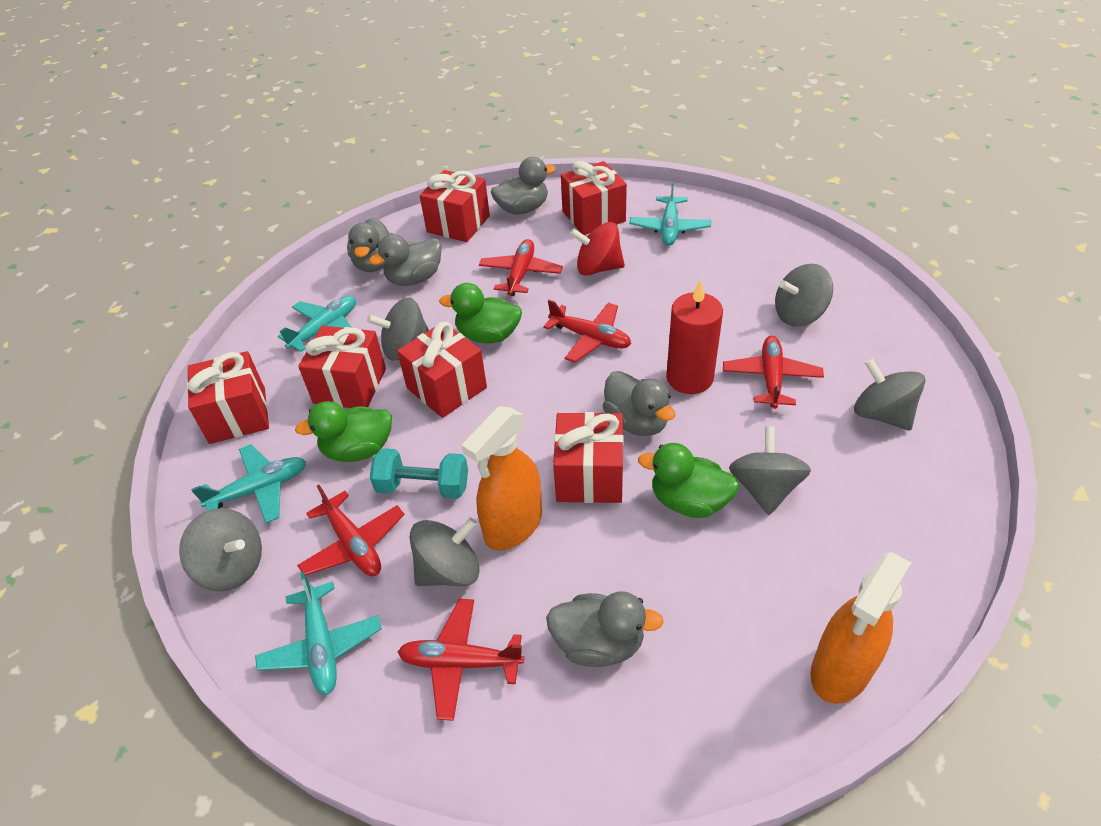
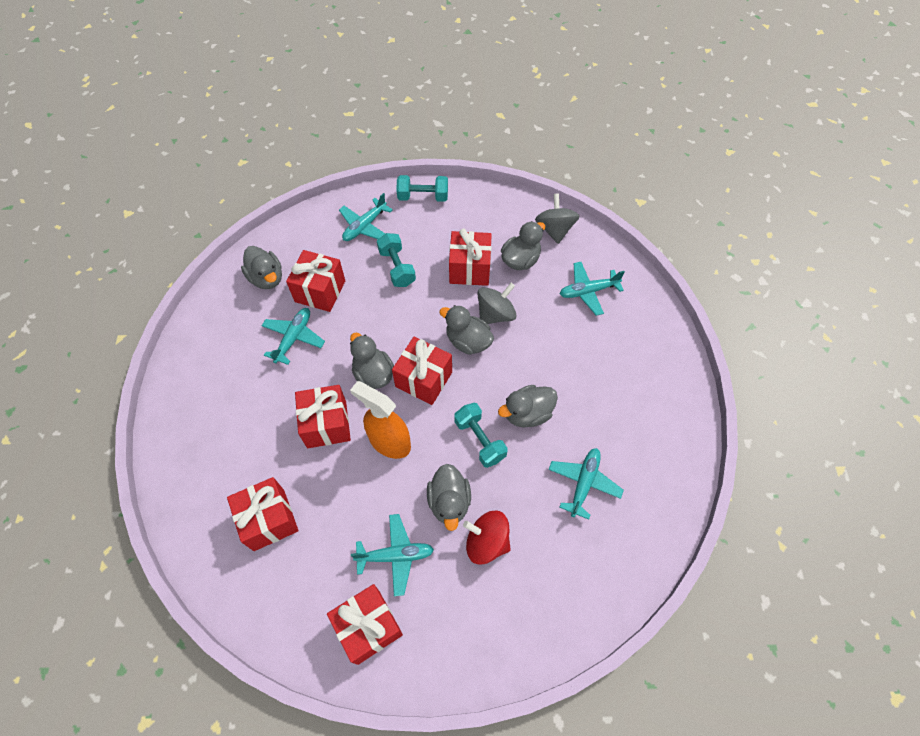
green duck: 3 -> 0
grey duck: 5 -> 6
grey spinning top: 6 -> 2
orange spray bottle: 2 -> 1
red candle: 1 -> 0
red plane: 5 -> 0
turquoise dumbbell: 1 -> 3
turquoise plane: 4 -> 5

